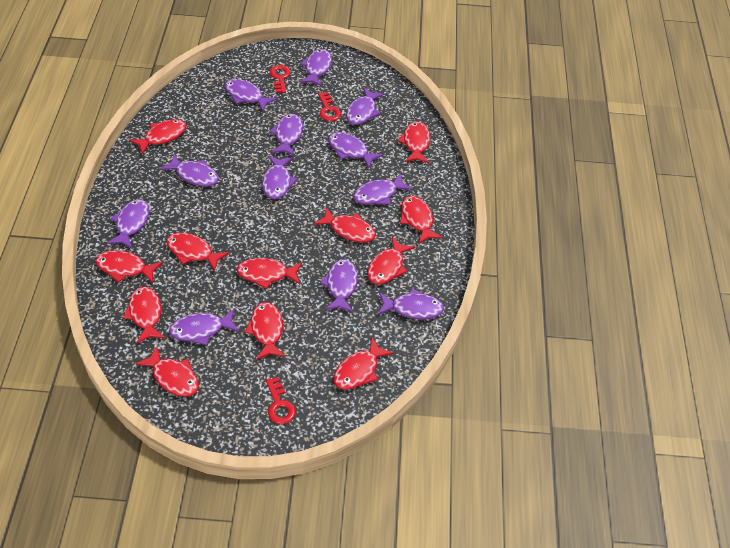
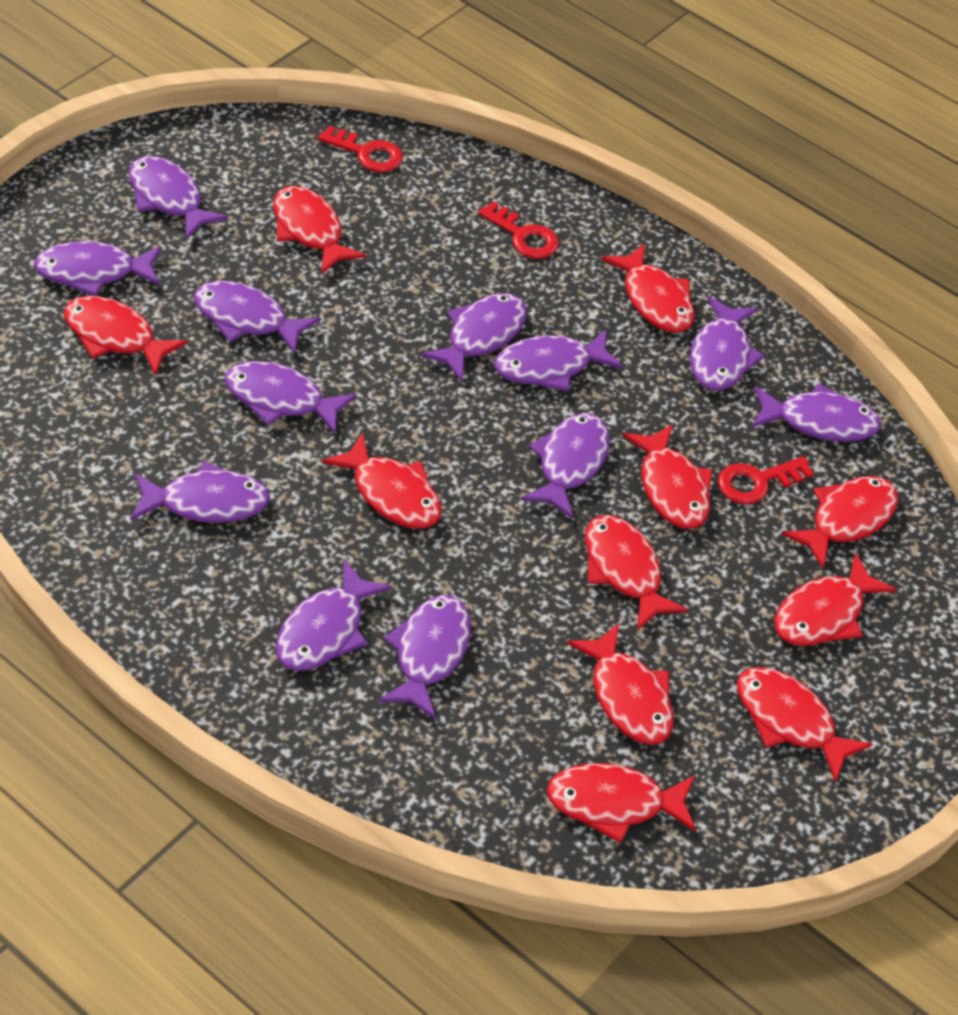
red fish: 12 -> 11

